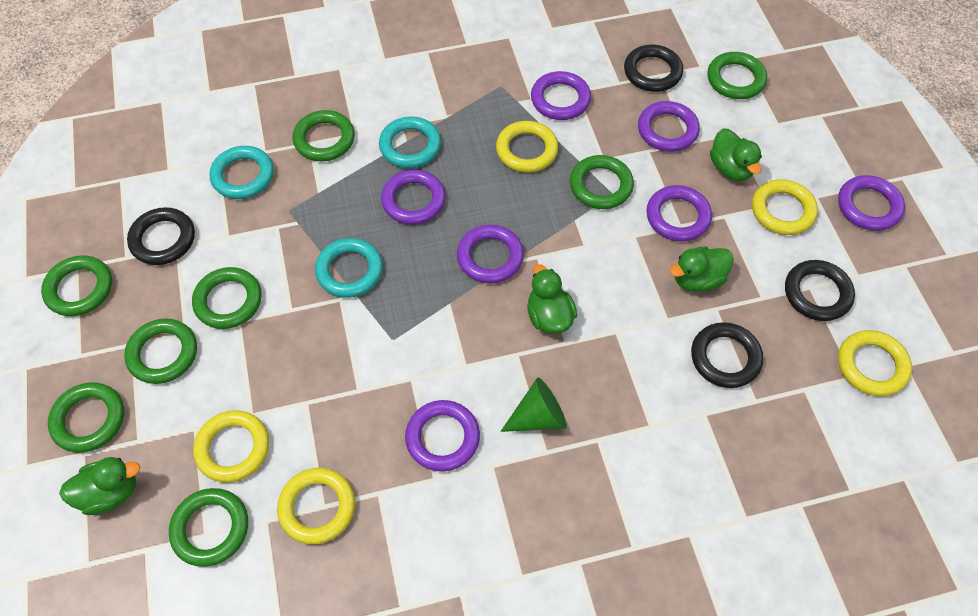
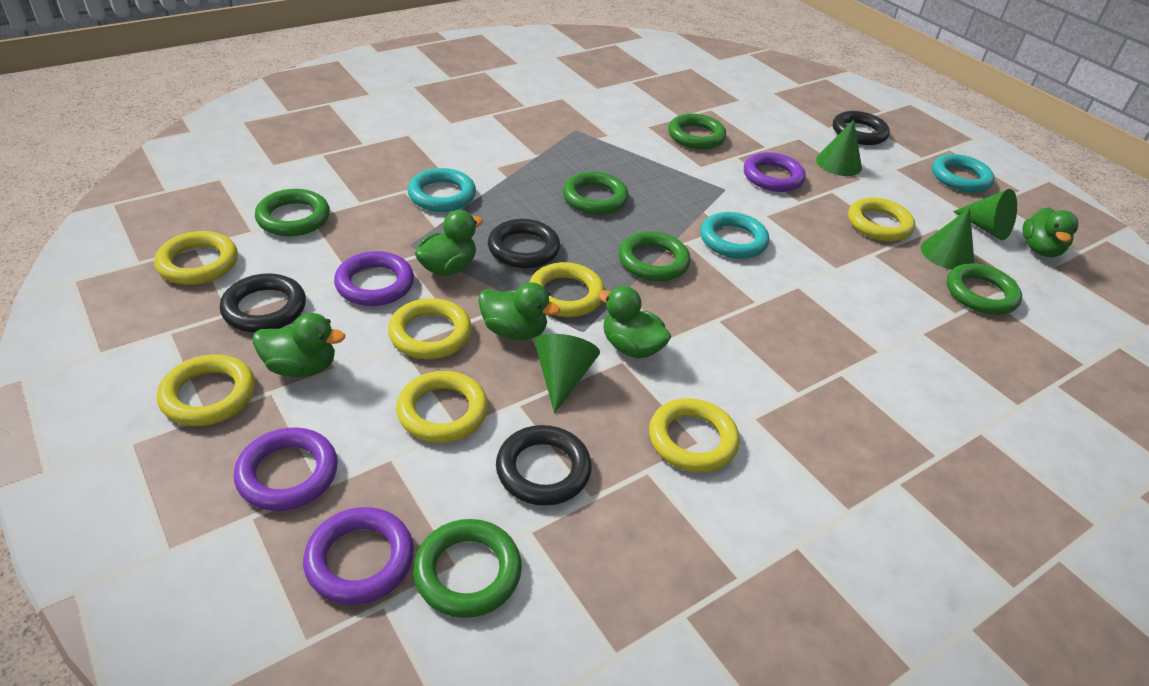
green cone: 1 -> 4
green duck: 4 -> 5
green ring: 8 -> 6
purple ring: 7 -> 4
yellow ring: 5 -> 7

